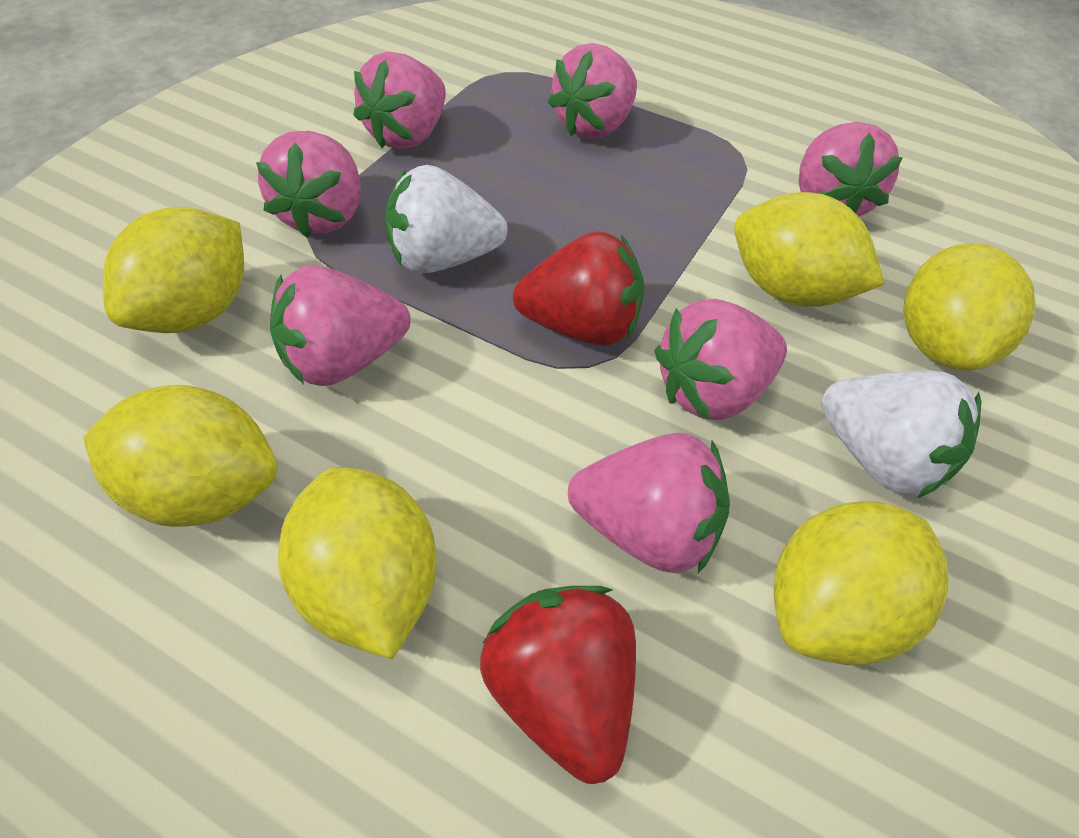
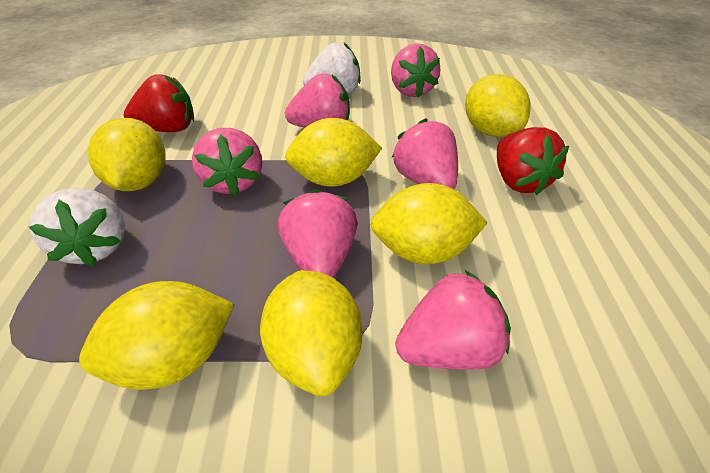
pink strawberry: 7 -> 6

